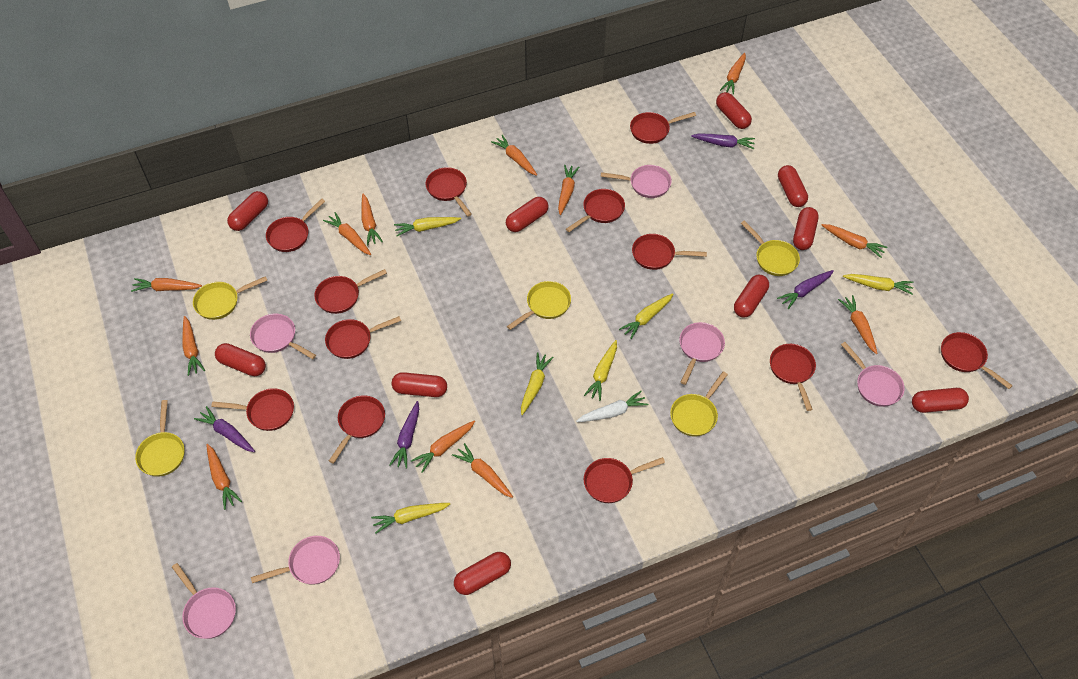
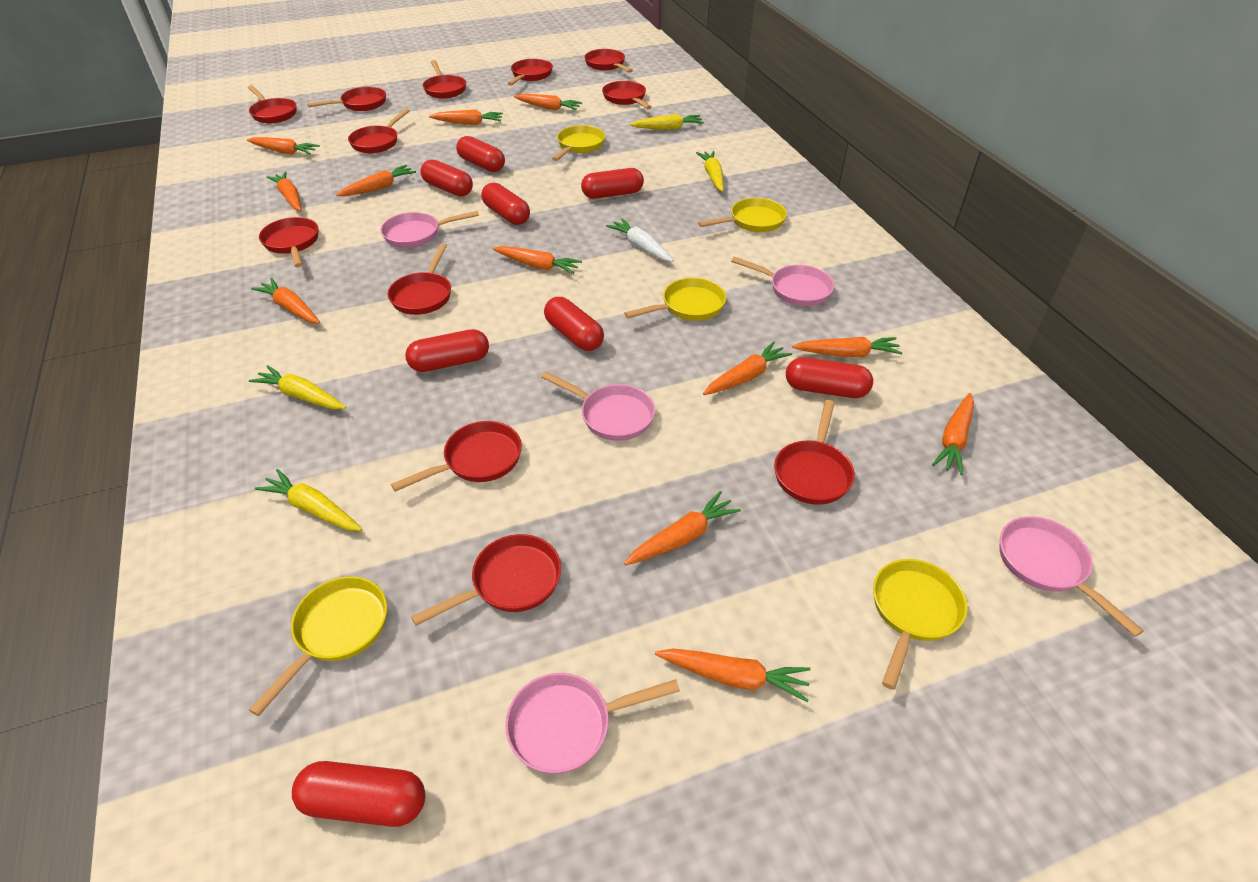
pink pan: 6 -> 5
purple carrot: 4 -> 0
red capsule: 10 -> 8
yellow carrot: 6 -> 4

